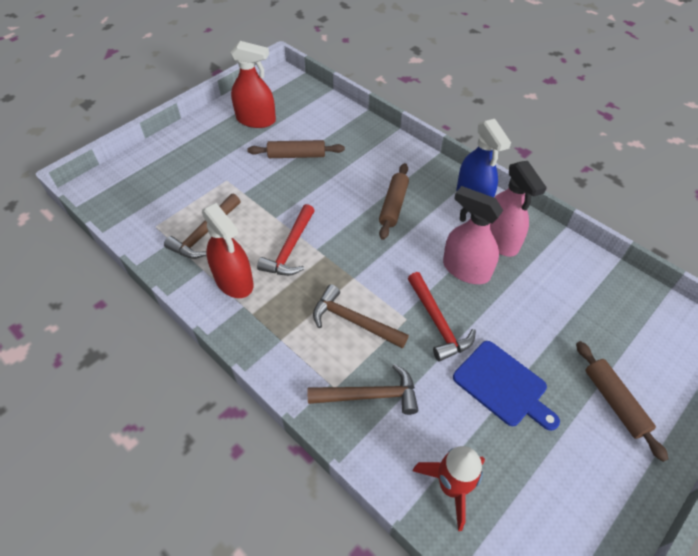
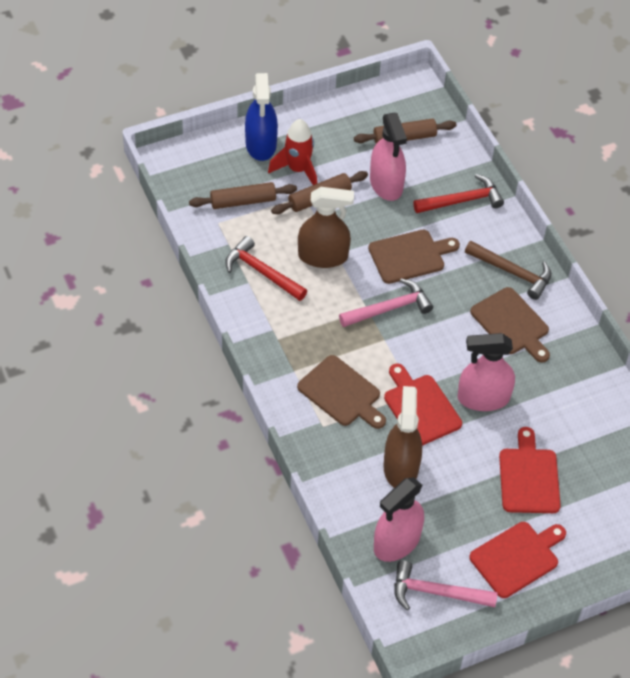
blue cutting board: 1 -> 0
brown cutting board: 0 -> 3
brown hammer: 3 -> 1
brown spray bottle: 0 -> 2
pink hammer: 0 -> 2
pink spray bottle: 2 -> 3
red cutting board: 0 -> 3
red spray bottle: 2 -> 0

